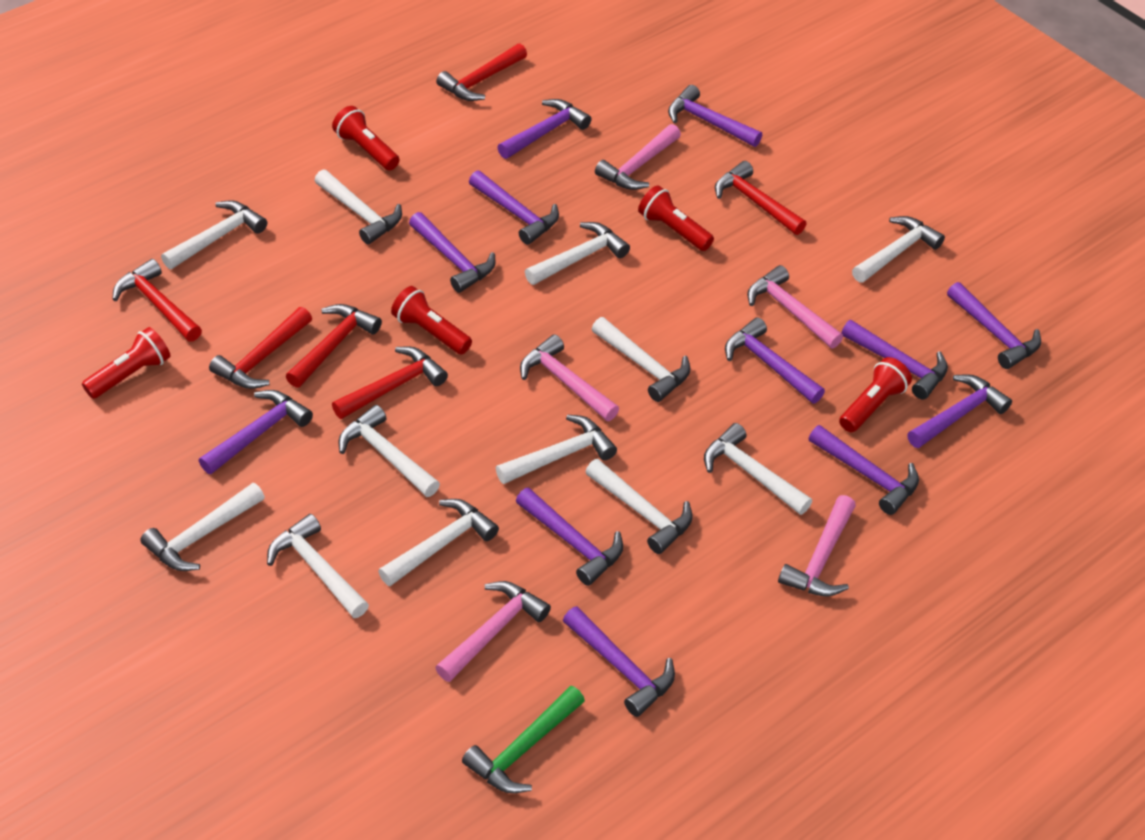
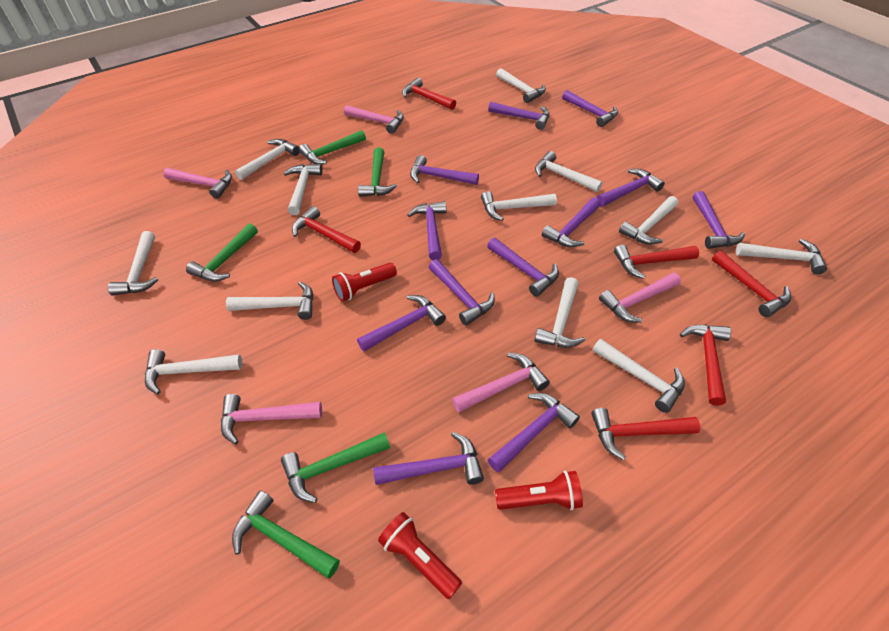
green hammer: 1 -> 5
red flashlight: 5 -> 3

